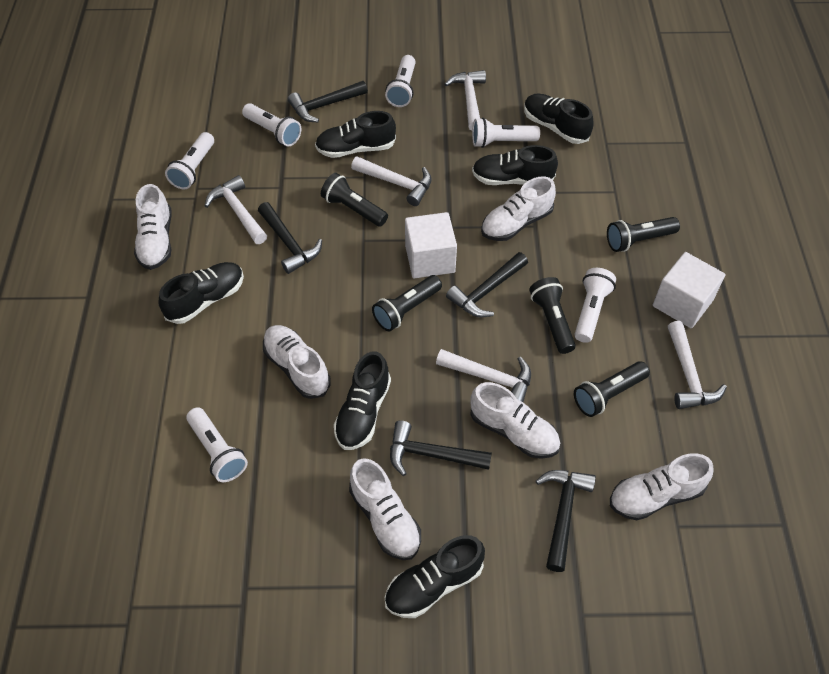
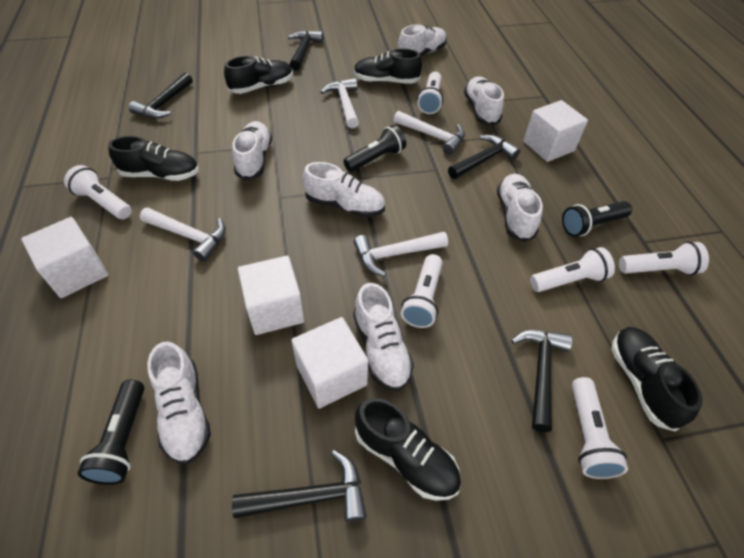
black flashlight: 5 -> 3
black shoe: 6 -> 5
white cube: 2 -> 4
white hammer: 5 -> 4
white shoe: 6 -> 7

